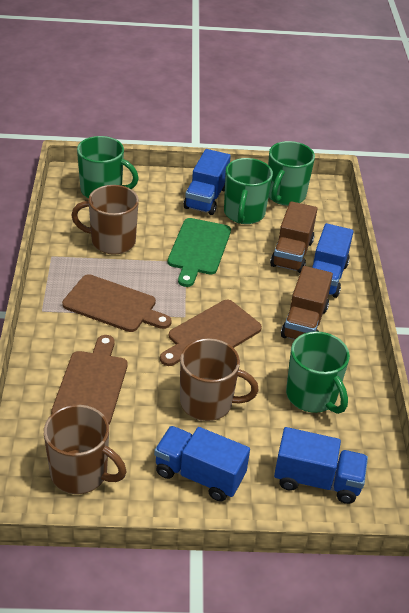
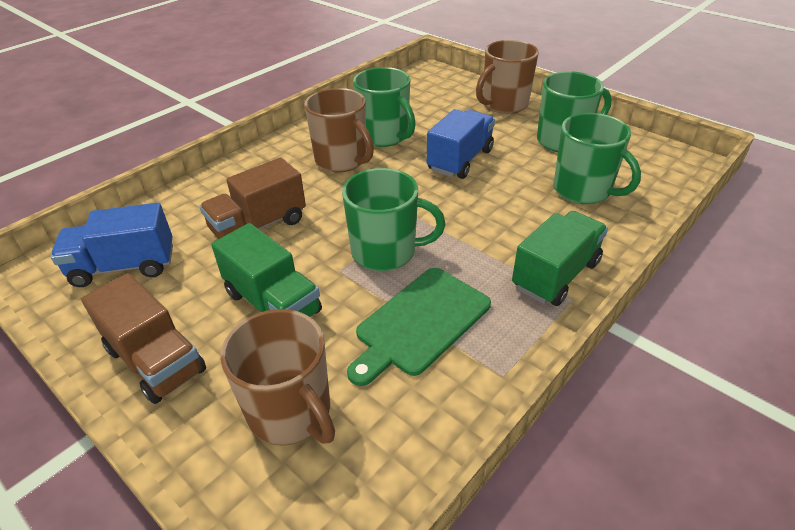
blue truck: 4 -> 2
brown cutting board: 3 -> 0
green truck: 0 -> 2

